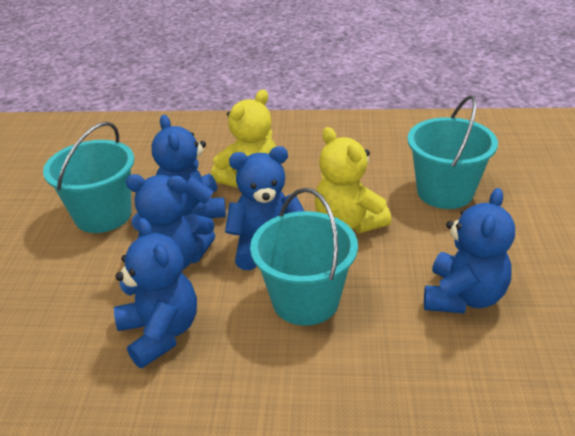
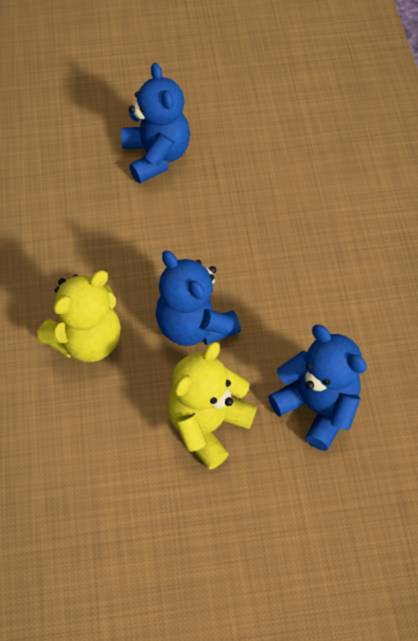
blue teddy bear: 5 -> 3
turquoise bucket: 3 -> 0

